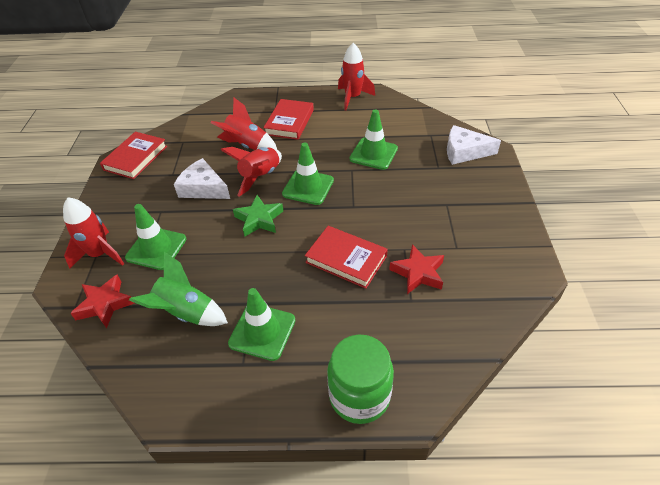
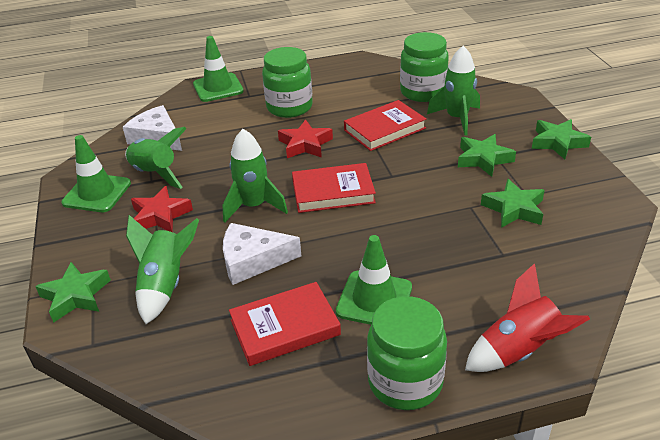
green jar: 1 -> 3
green rocket: 1 -> 4
green star: 1 -> 4
green traffic cone: 4 -> 3
red rocket: 4 -> 1

